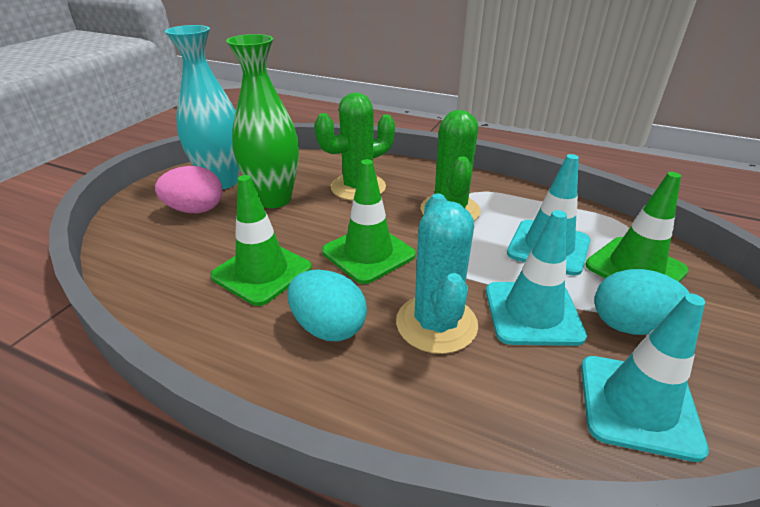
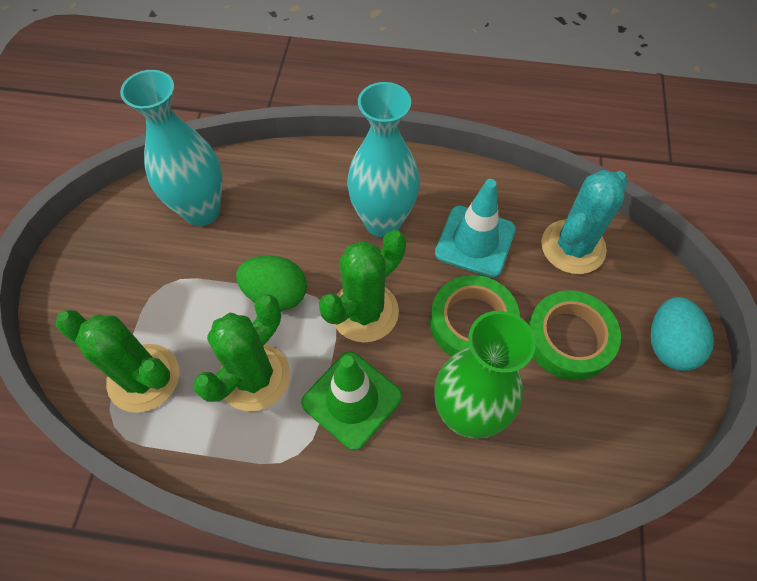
green cactus: 2 -> 3
green egg: 0 -> 1
green tape: 0 -> 2
green traffic cone: 3 -> 1
pink egg: 1 -> 0
turquoise egg: 2 -> 1
turquoise traffic cone: 3 -> 1
turquoise vase: 1 -> 2

